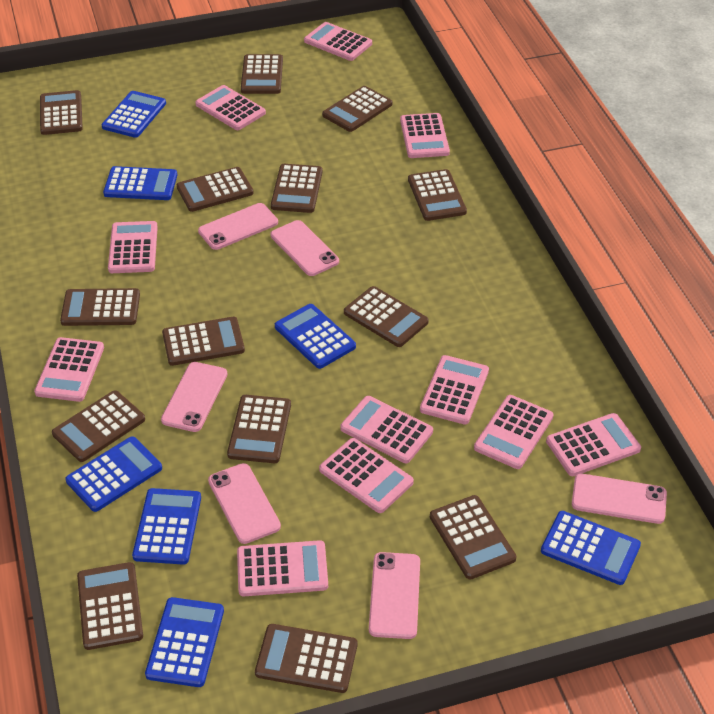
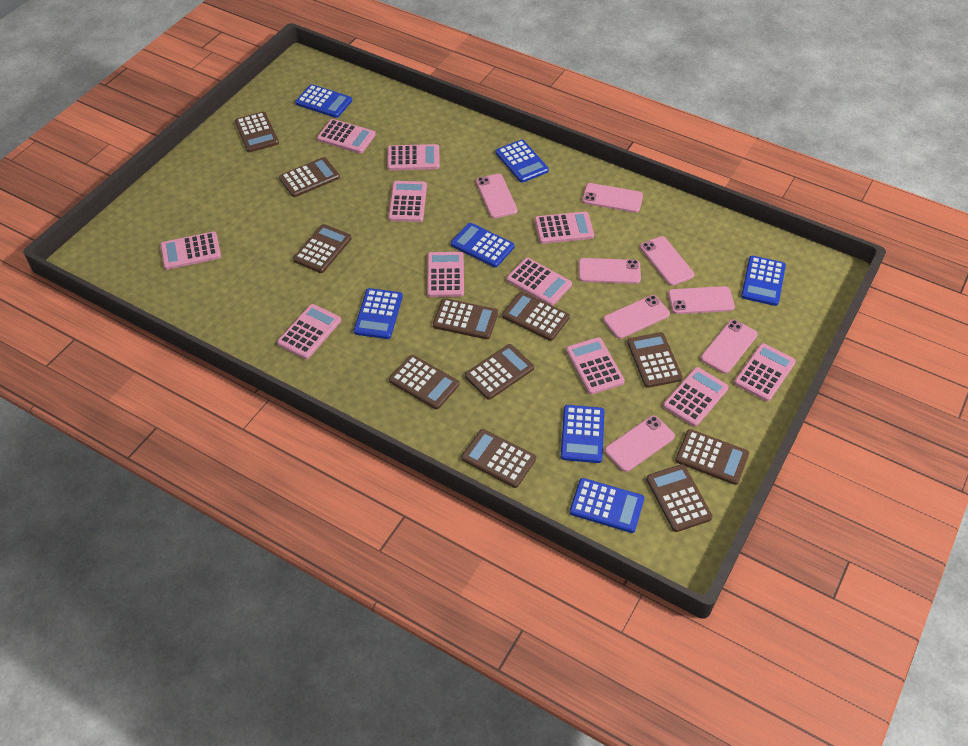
brown calculator: 14 -> 11
pink phone: 6 -> 8

